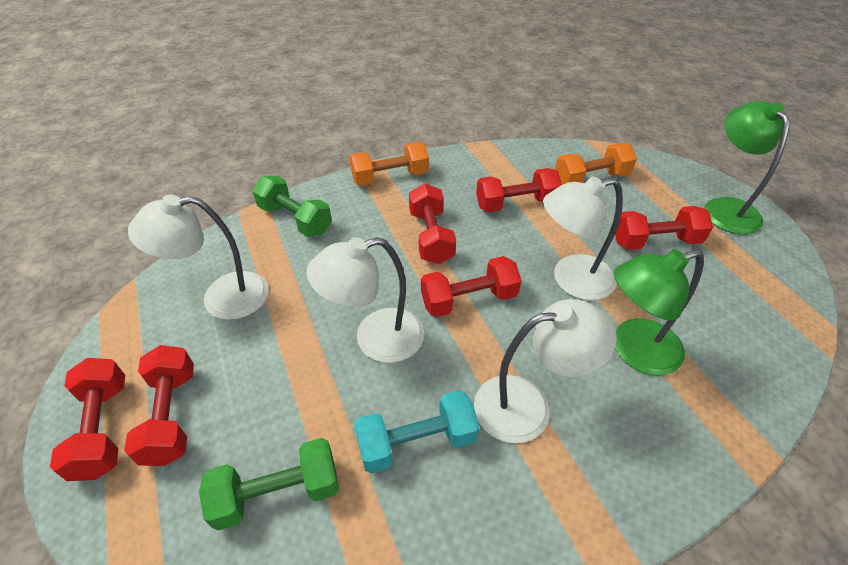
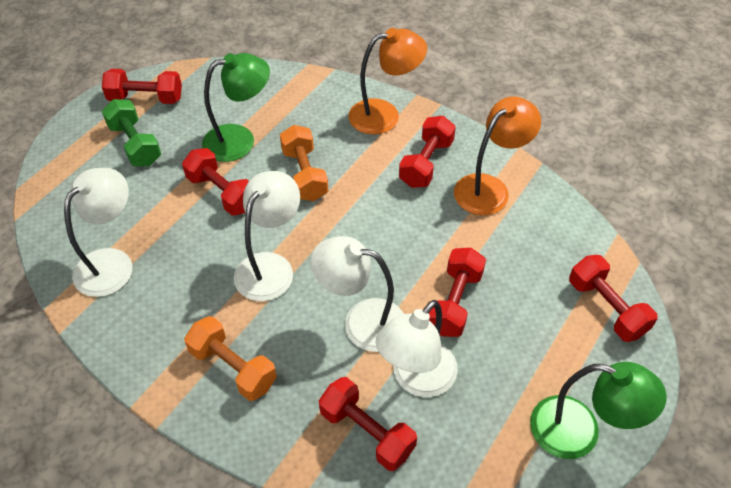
green dumbbell: 2 -> 1
orange lamp: 0 -> 2
turquoise dumbbell: 1 -> 0

